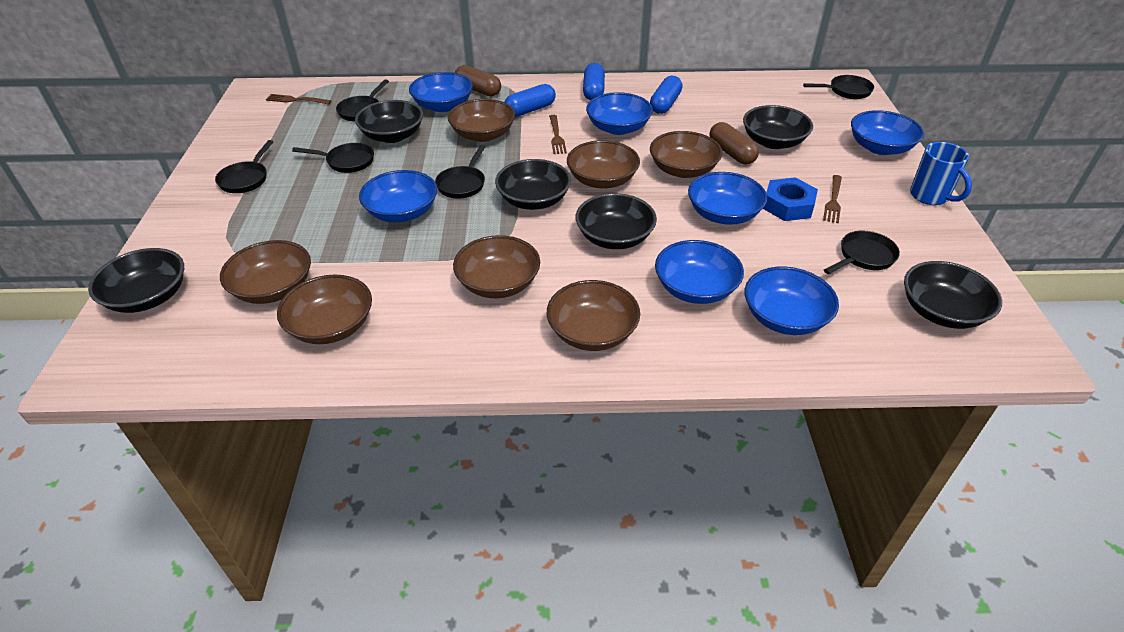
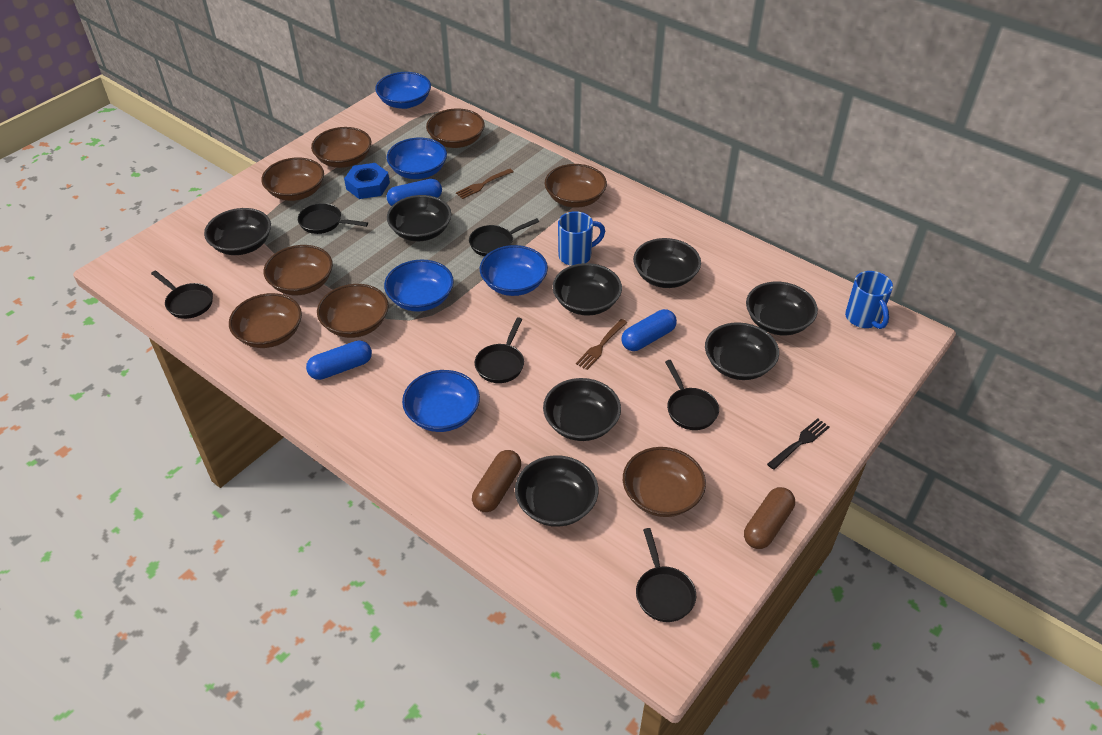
black bowl: 6 -> 8
black fork: 0 -> 1
blue bowl: 7 -> 5
blue mug: 1 -> 2
brown bowl: 7 -> 8
brown fork: 3 -> 2

